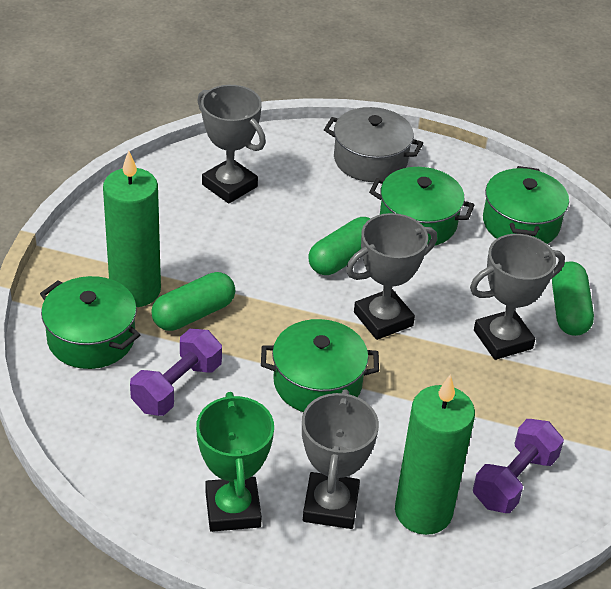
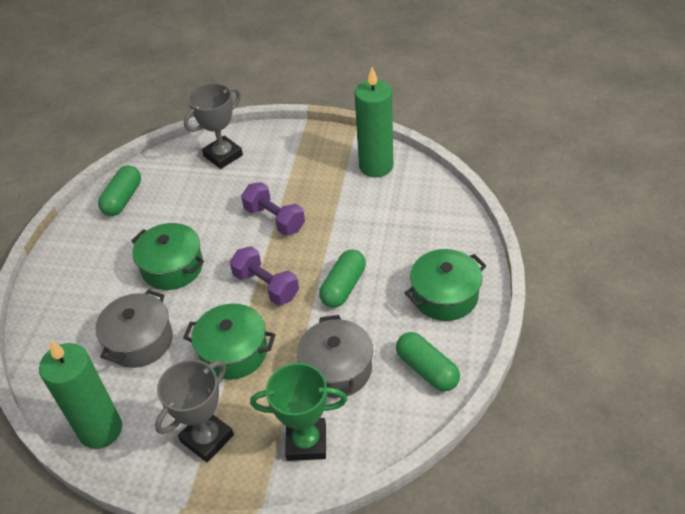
green pot: 4 -> 3
grey pot: 1 -> 2
grey trophy: 4 -> 2

